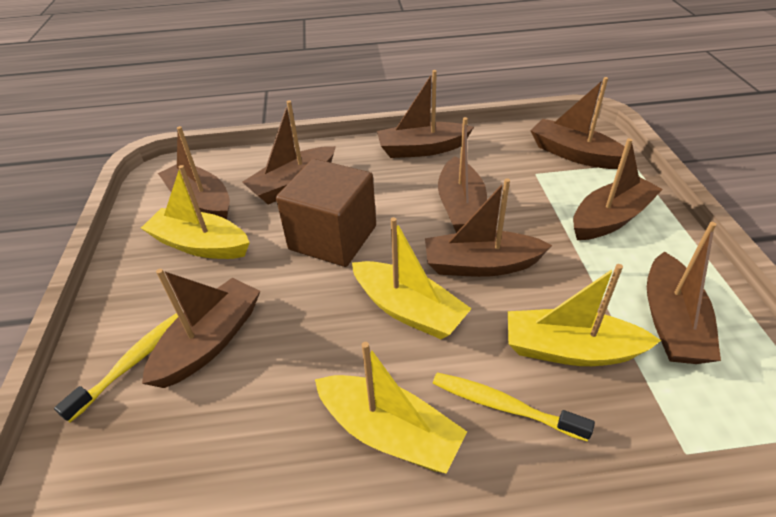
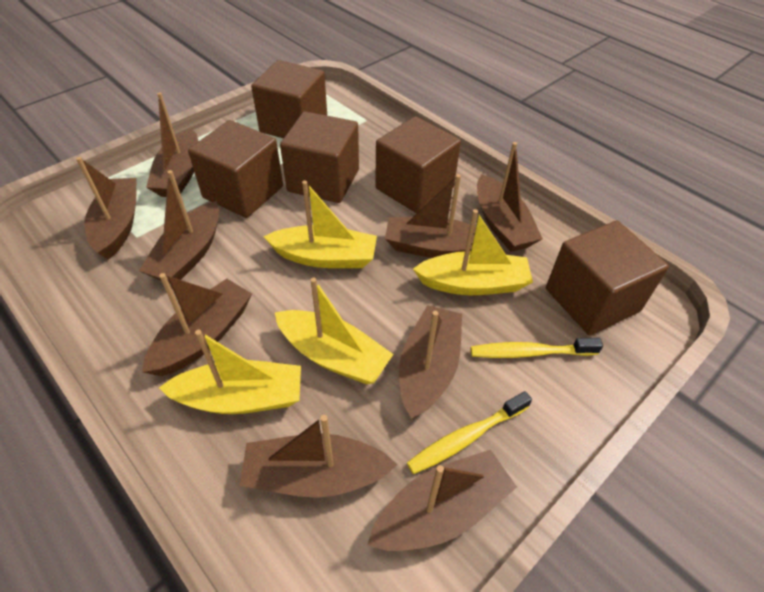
brown cube: 1 -> 5

